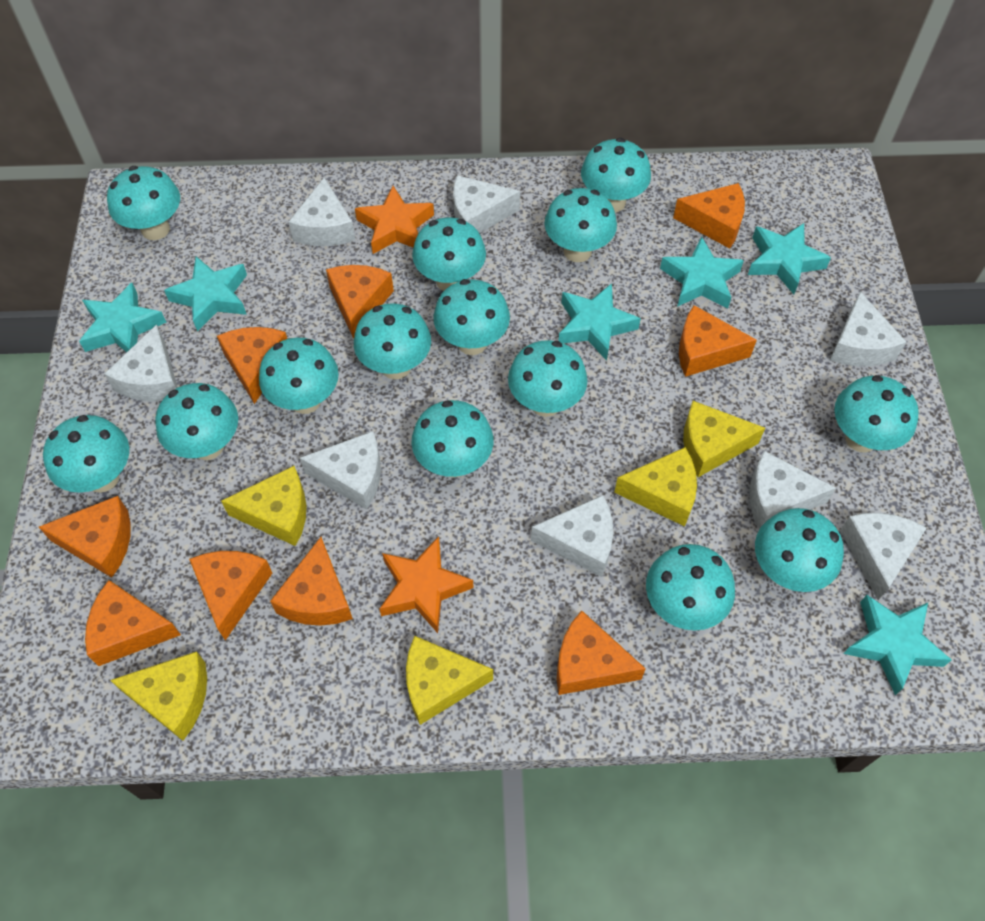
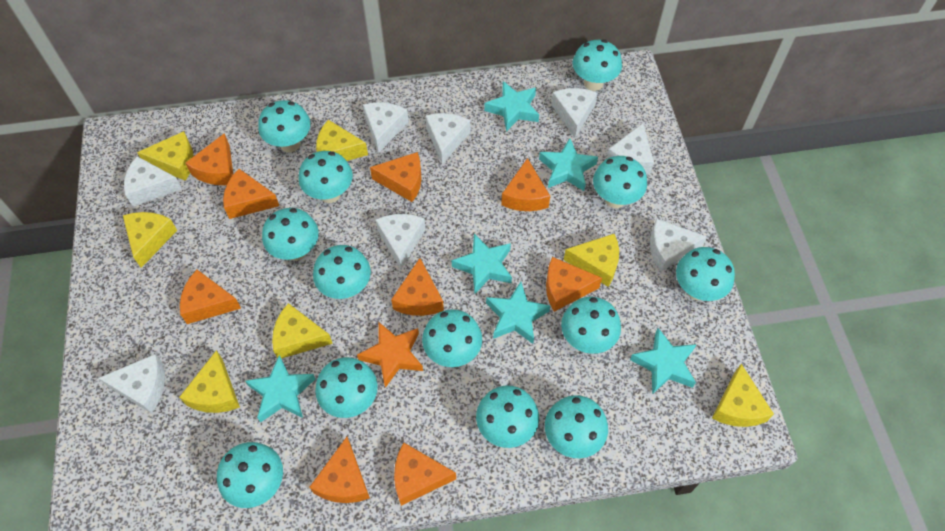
orange star: 2 -> 1
turquoise mushroom: 14 -> 13
yellow cheese: 5 -> 7

